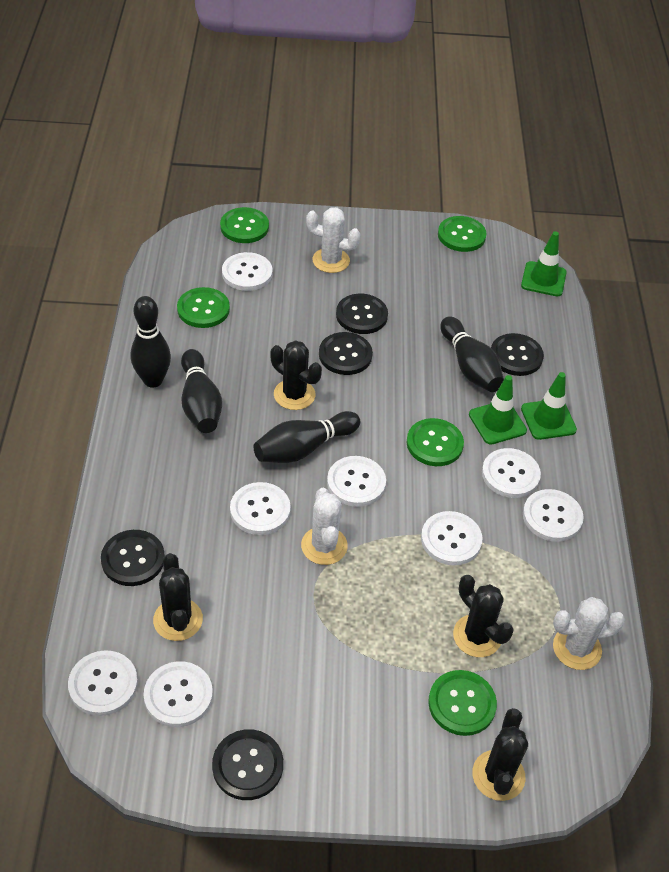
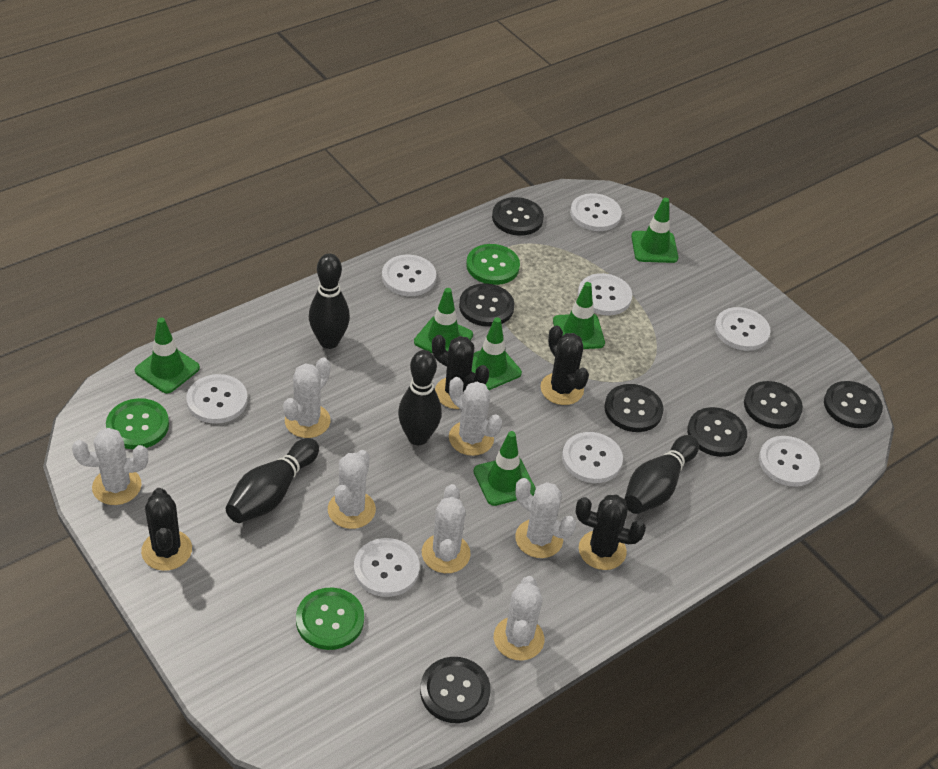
black button: 5 -> 7
green button: 5 -> 3
green traffic cone: 3 -> 6
white cactus: 3 -> 7

